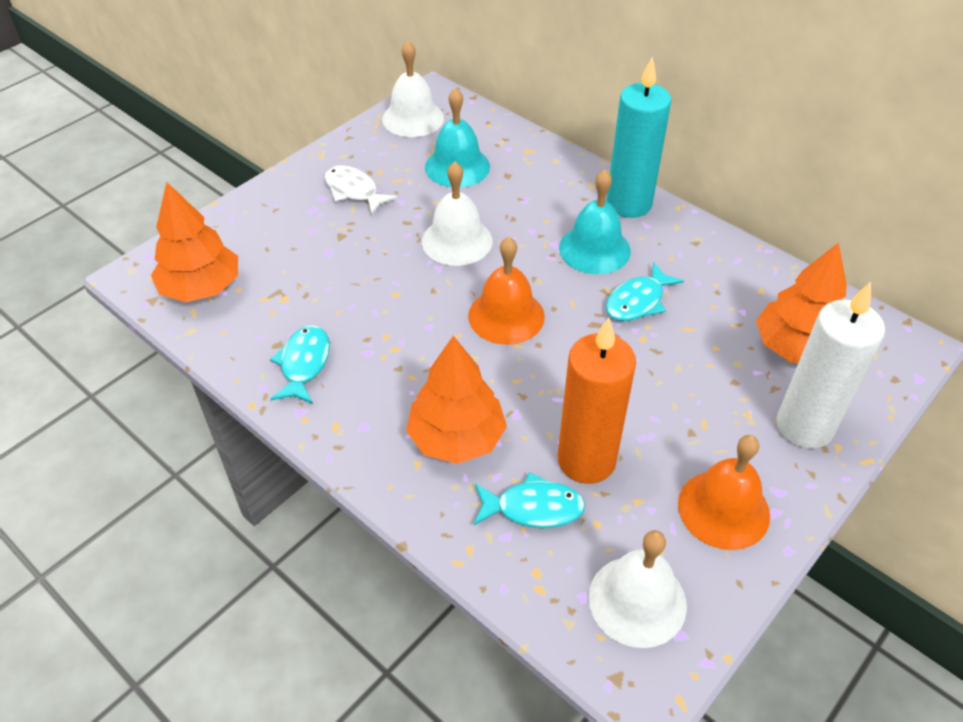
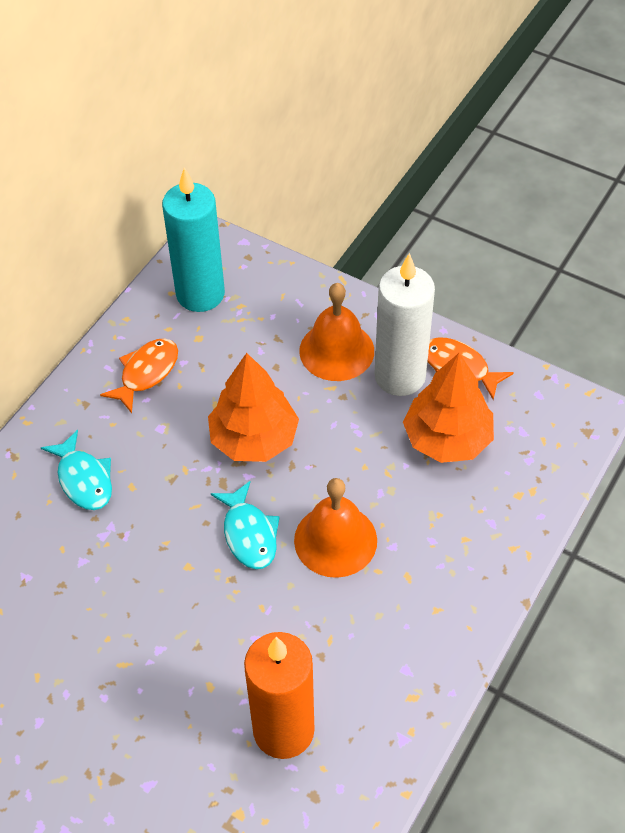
orange fish: 0 -> 2
orange tree: 3 -> 2
turquoise bell: 2 -> 0
turquoise fish: 3 -> 2
white bell: 3 -> 0
white fish: 1 -> 0

